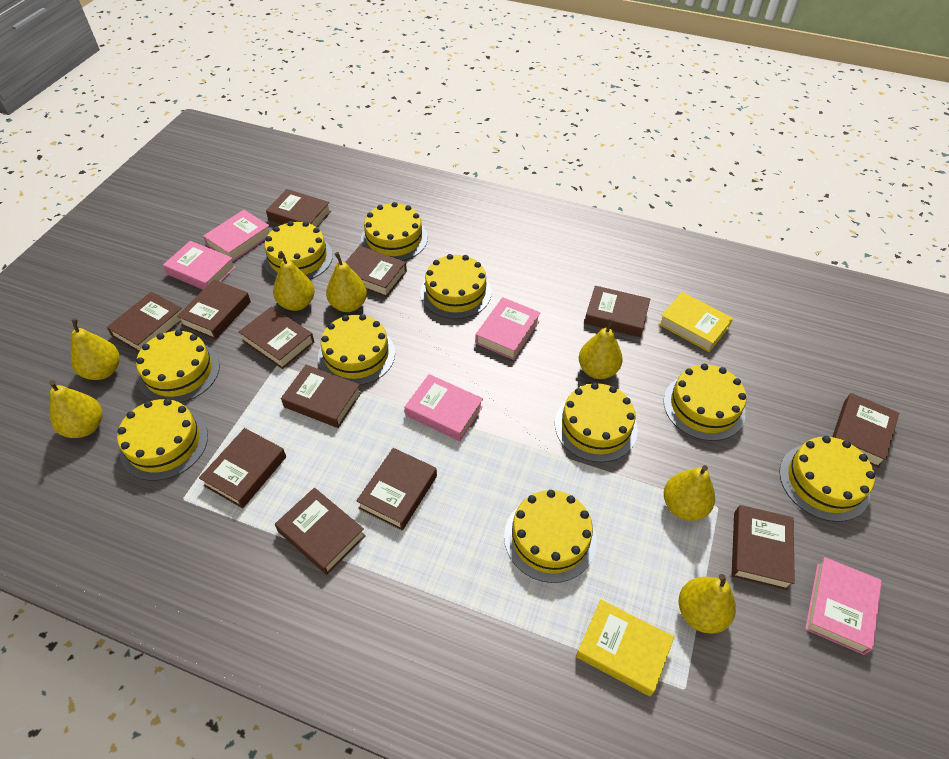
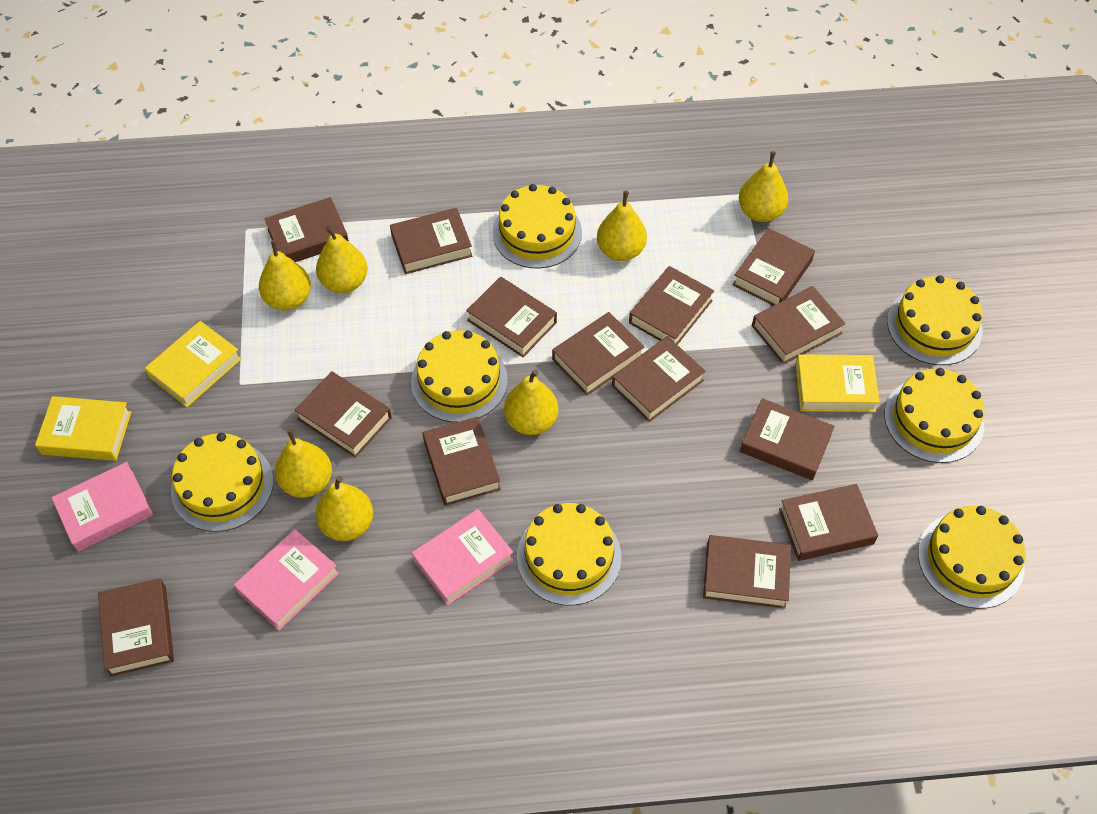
brown book: 12 -> 14
pink book: 5 -> 3
yellow book: 2 -> 3
yellow cake: 10 -> 7

